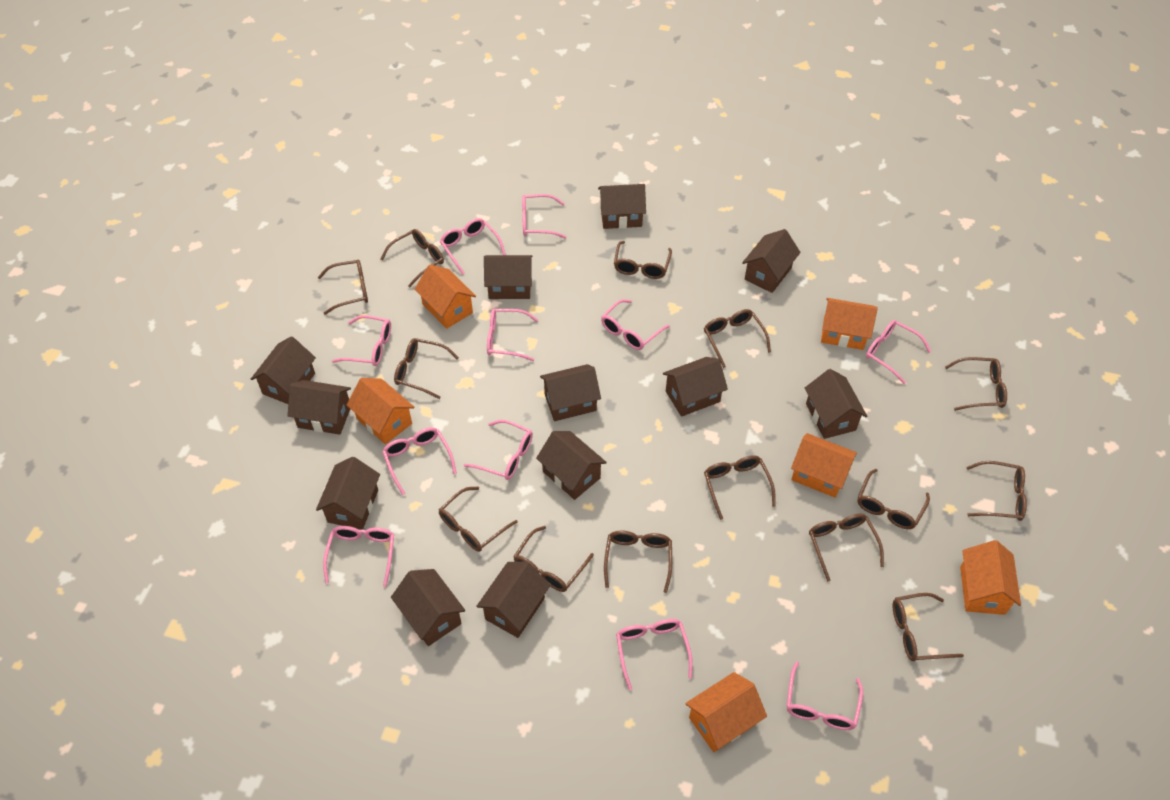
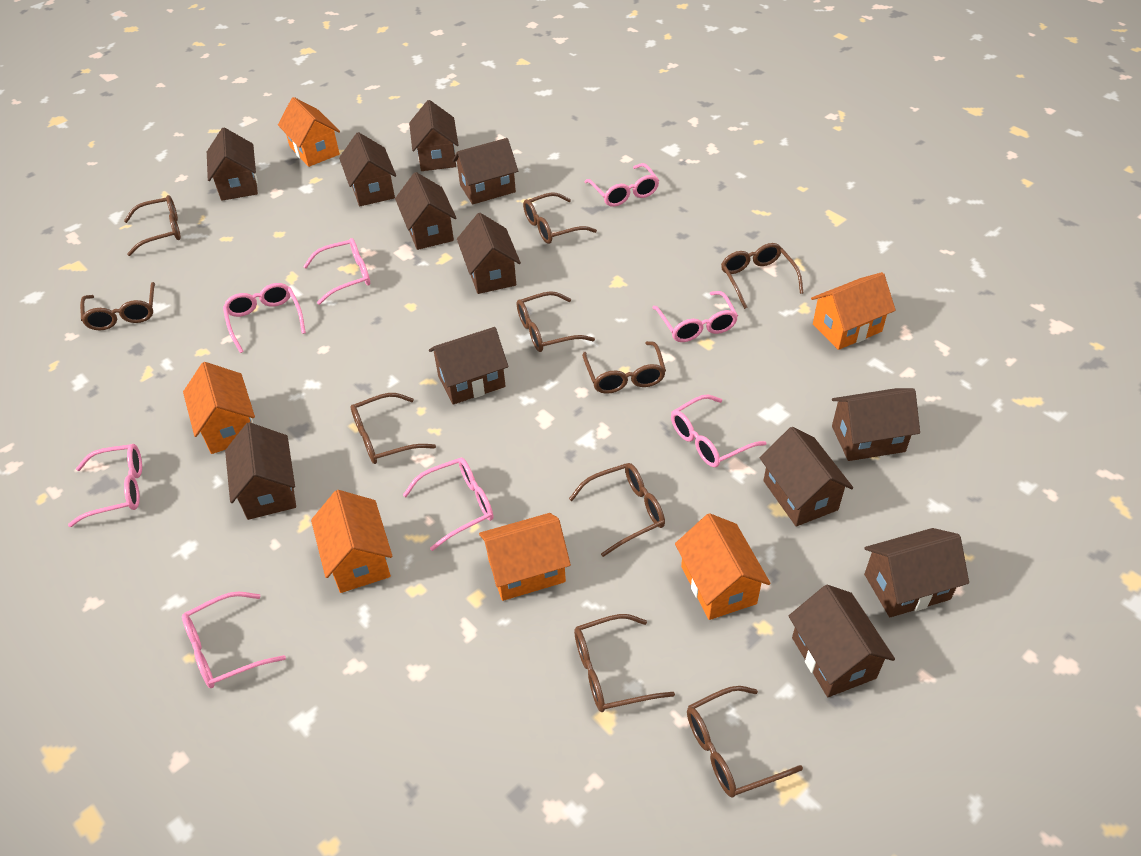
brown glasses: 14 -> 10
pink glasses: 11 -> 8

